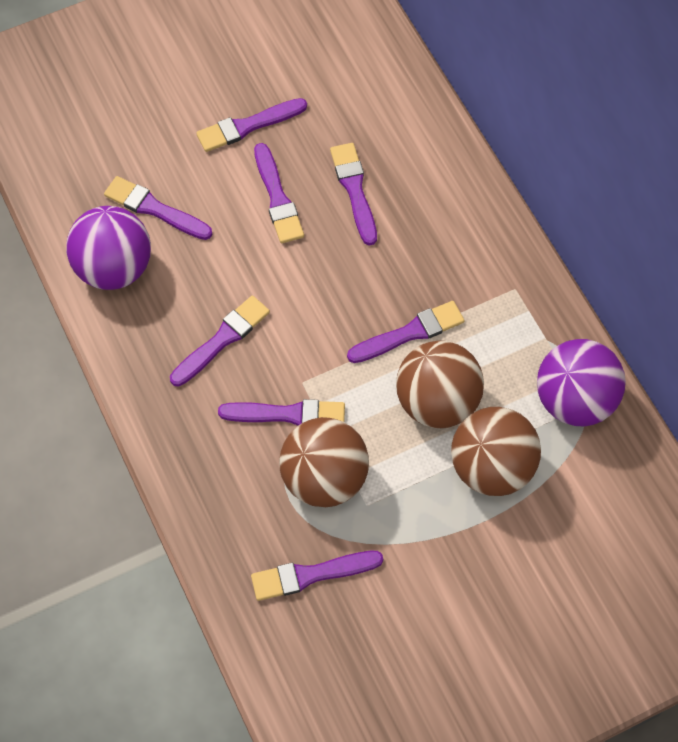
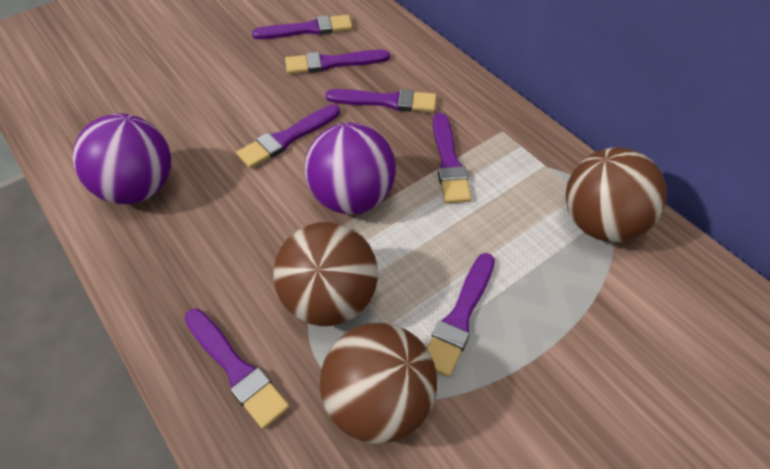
purple brush: 8 -> 7

